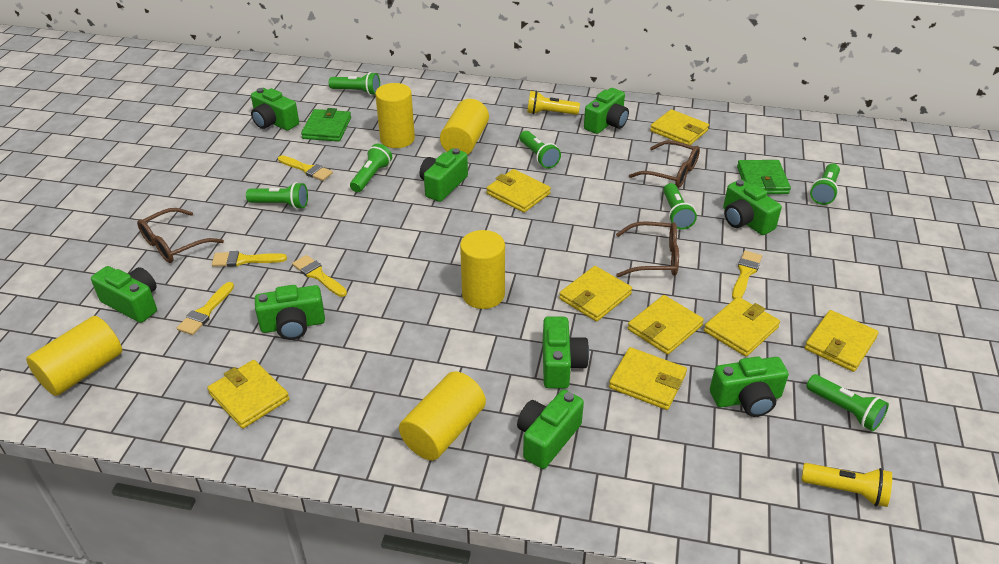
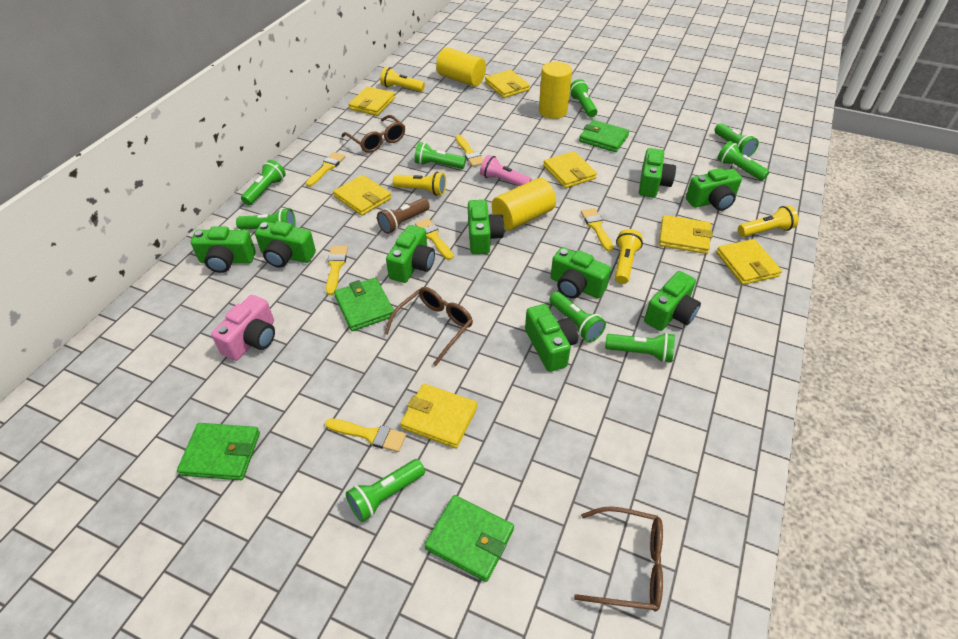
brown flashlight: 0 -> 1
green flashlight: 7 -> 9
green wallet: 2 -> 4
pink camera: 0 -> 1
pink flashlight: 0 -> 1
yellow brush: 5 -> 6
yellow cylinder: 5 -> 3
yellow flashlight: 2 -> 4
yellow wallet: 8 -> 7

